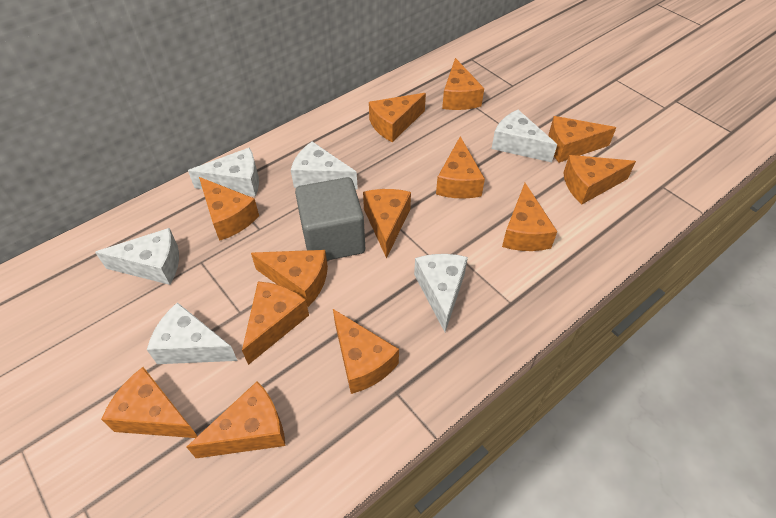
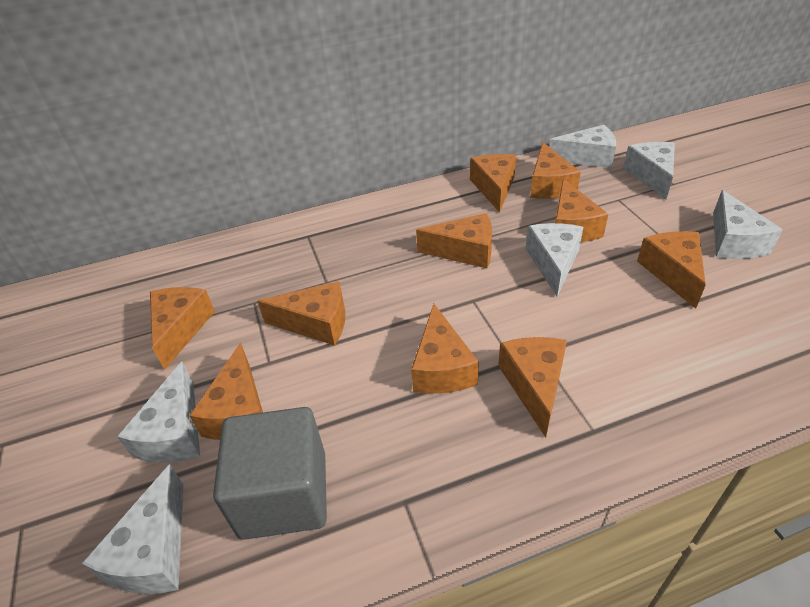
orange cheese: 13 -> 10

